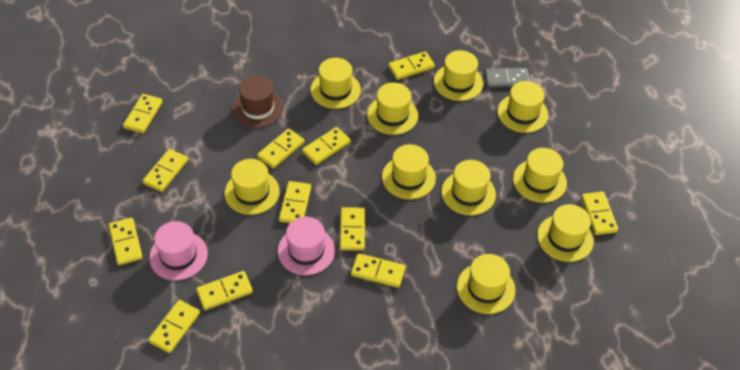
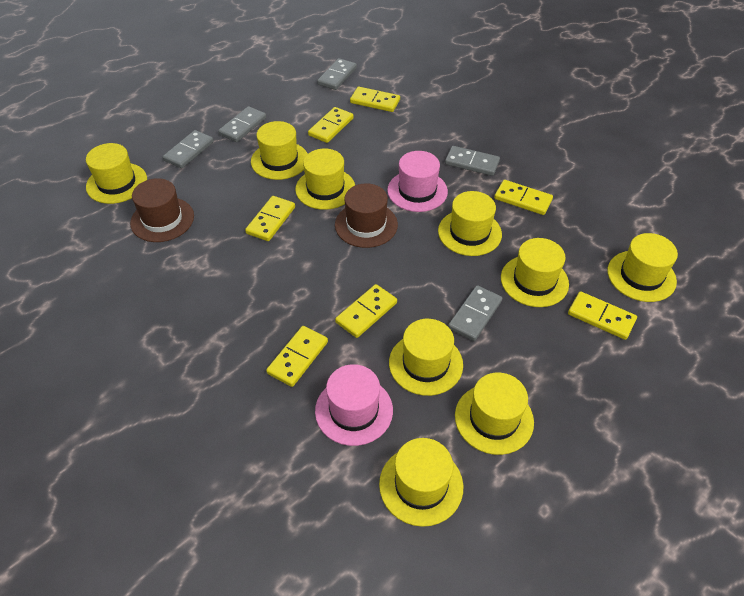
brown hat: 1 -> 2
grey domino: 1 -> 5
yellow domino: 12 -> 7
yellow hat: 10 -> 9

